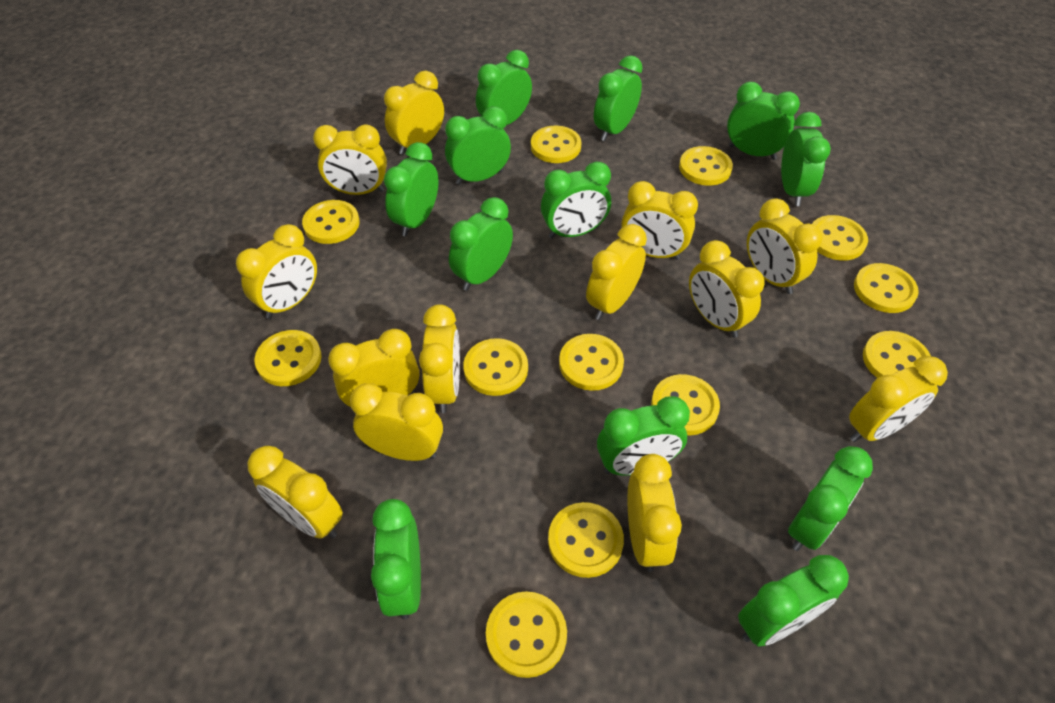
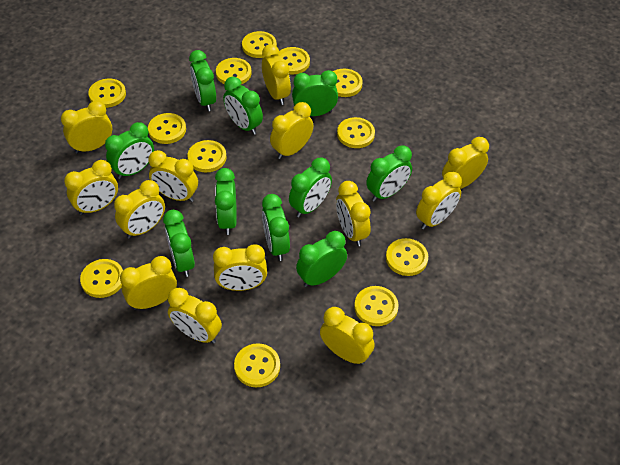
green clock: 12 -> 10

